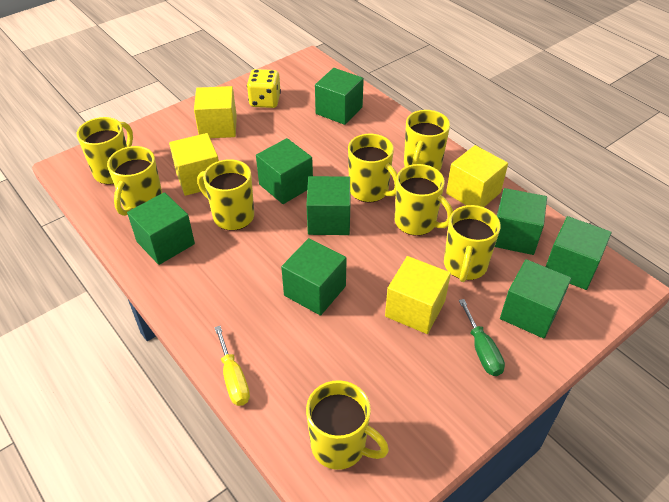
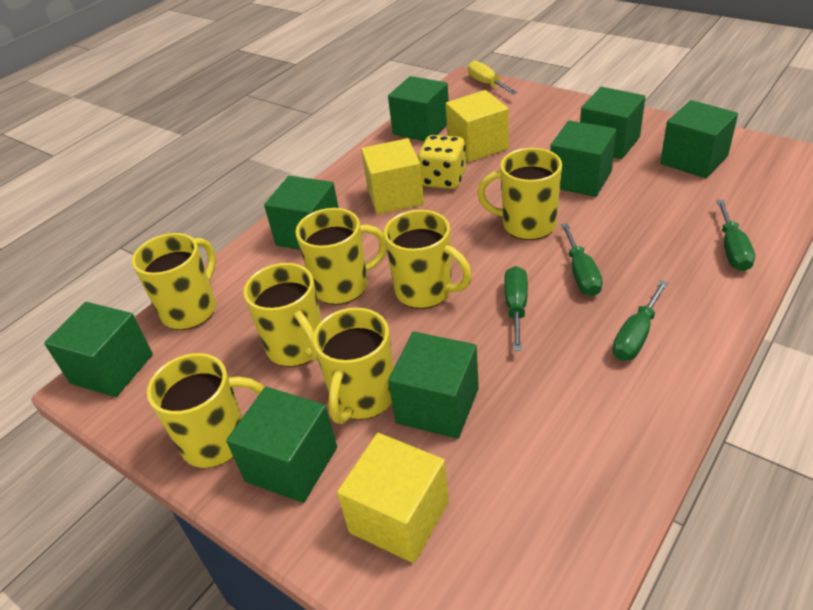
green screwdriver: 1 -> 4
yellow cube: 4 -> 3
yellow mug: 8 -> 7

